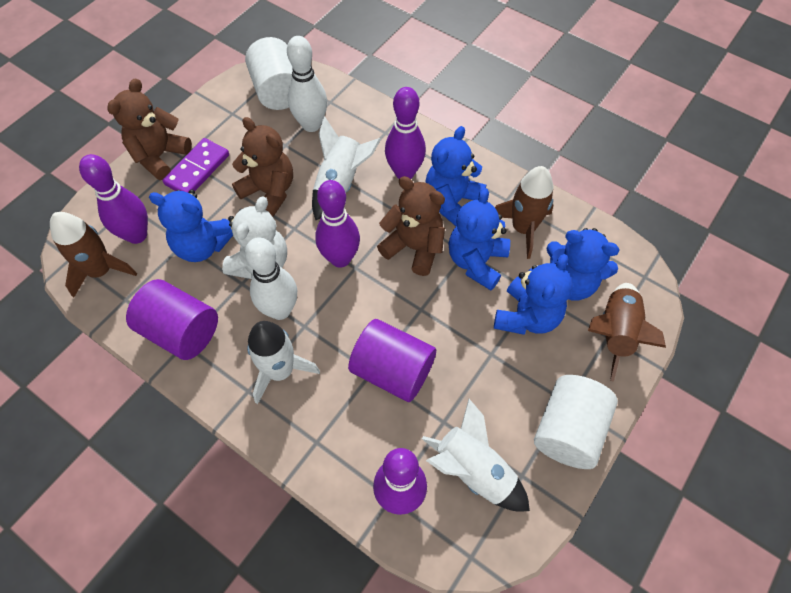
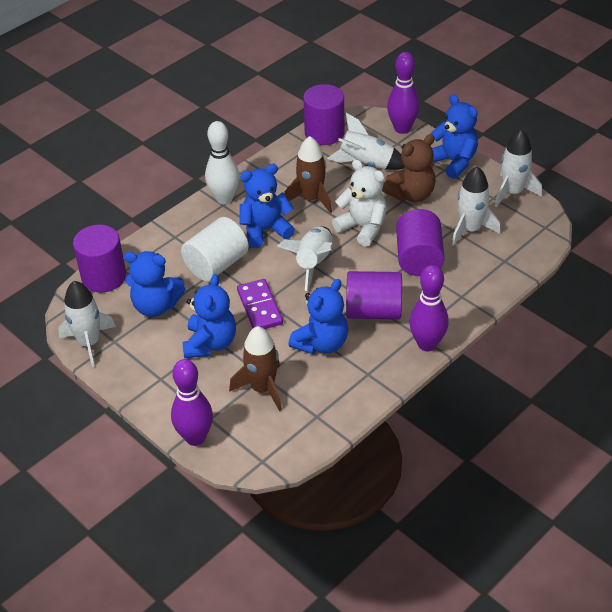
brown rocket: 3 -> 2
brown teddy bear: 3 -> 1
purple bowling pin: 4 -> 3
purple cylinder: 2 -> 4
white bowling pin: 2 -> 1
white cylinder: 2 -> 1
white rocket: 3 -> 5

